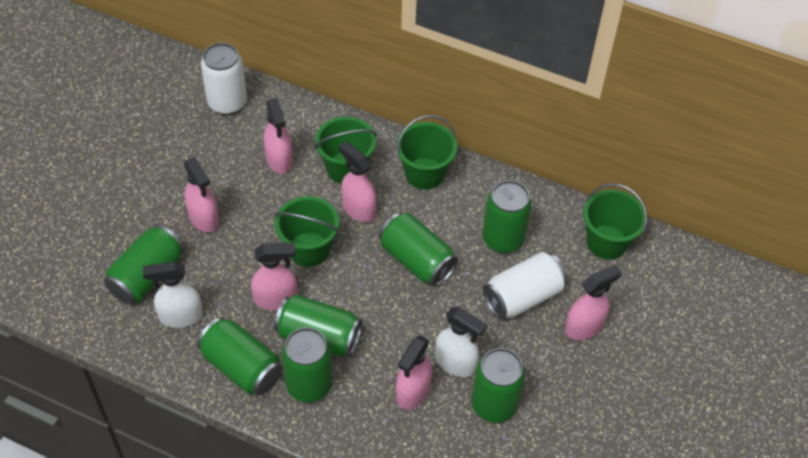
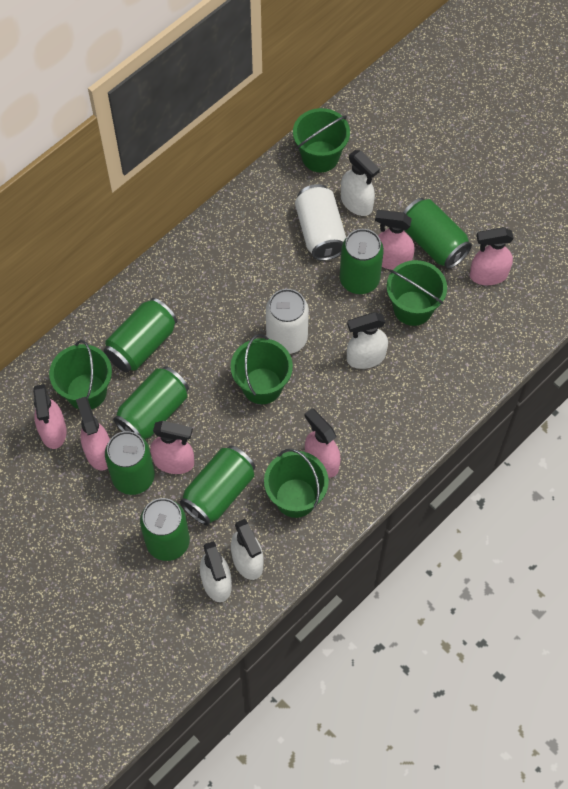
green bucket: 4 -> 5
white spray bottle: 2 -> 4

